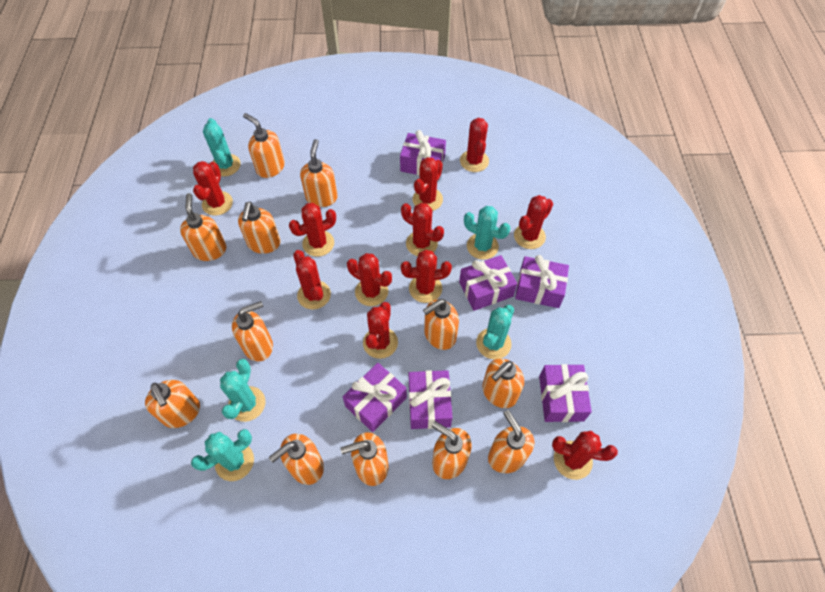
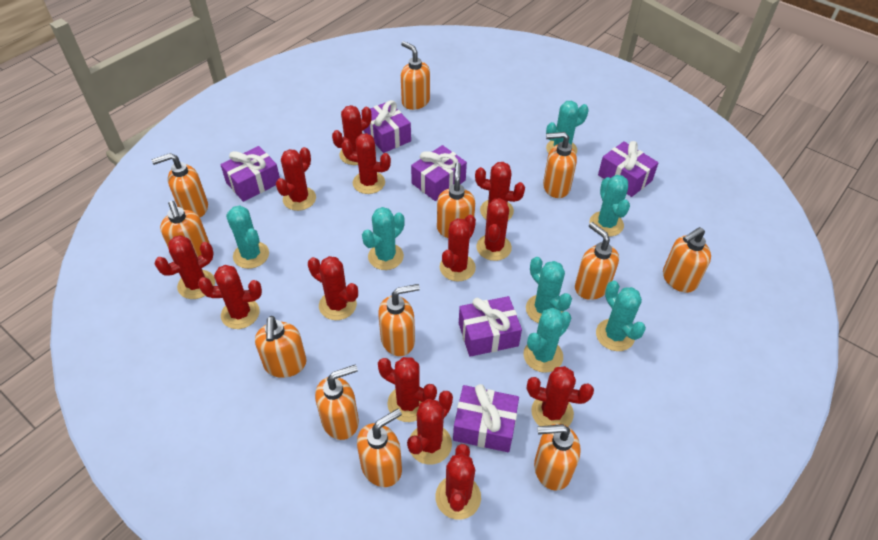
red cactus: 11 -> 13
turquoise cactus: 5 -> 7

